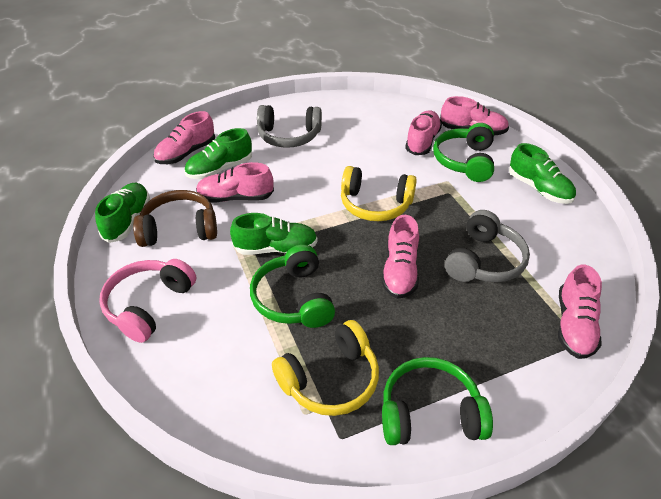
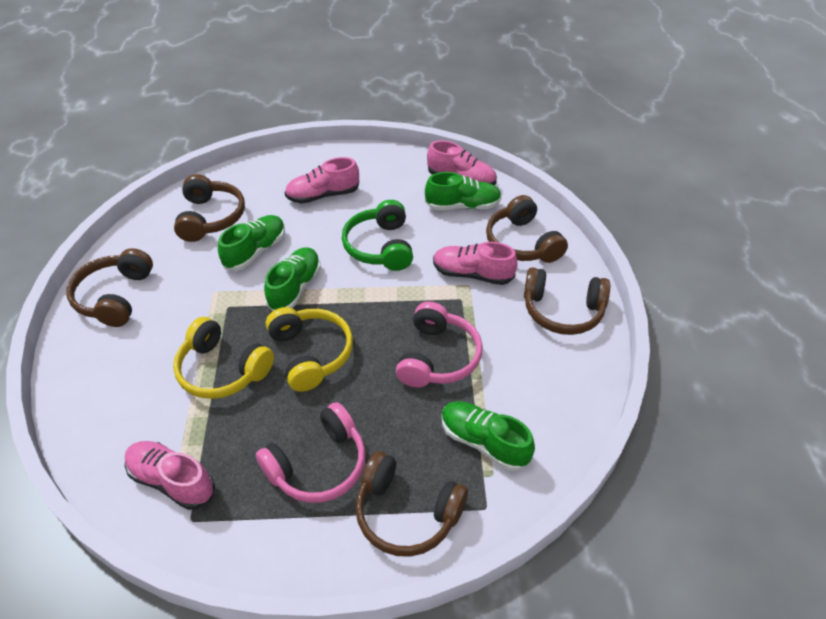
brown headphones: 1 -> 5
green headphones: 3 -> 1
grey headphones: 2 -> 0
pink headphones: 1 -> 2
pink shoe: 6 -> 4

